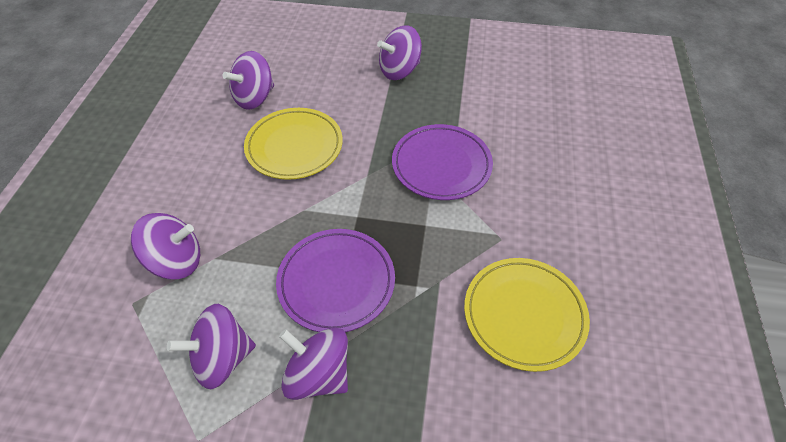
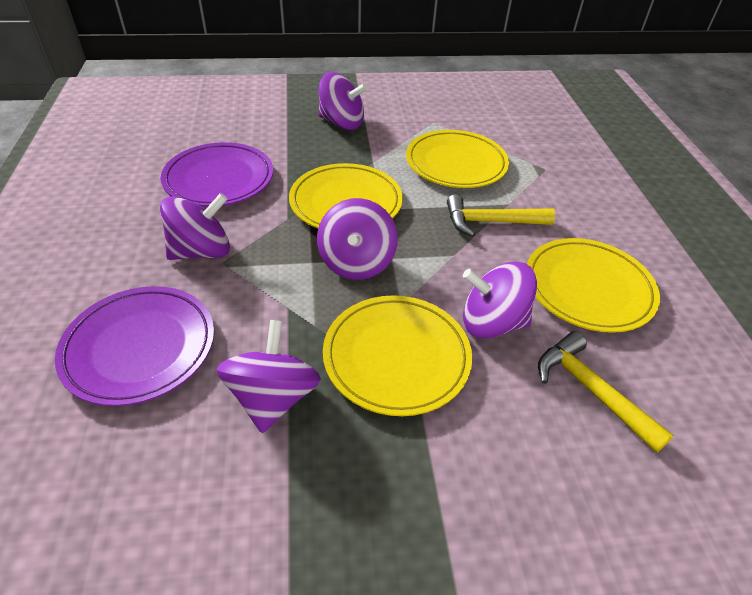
yellow hammer: 0 -> 2
yellow plate: 2 -> 4

